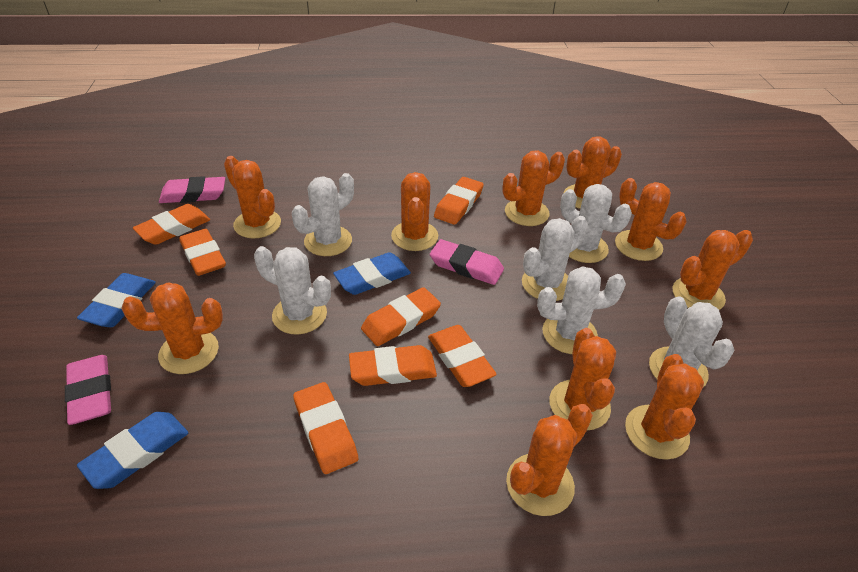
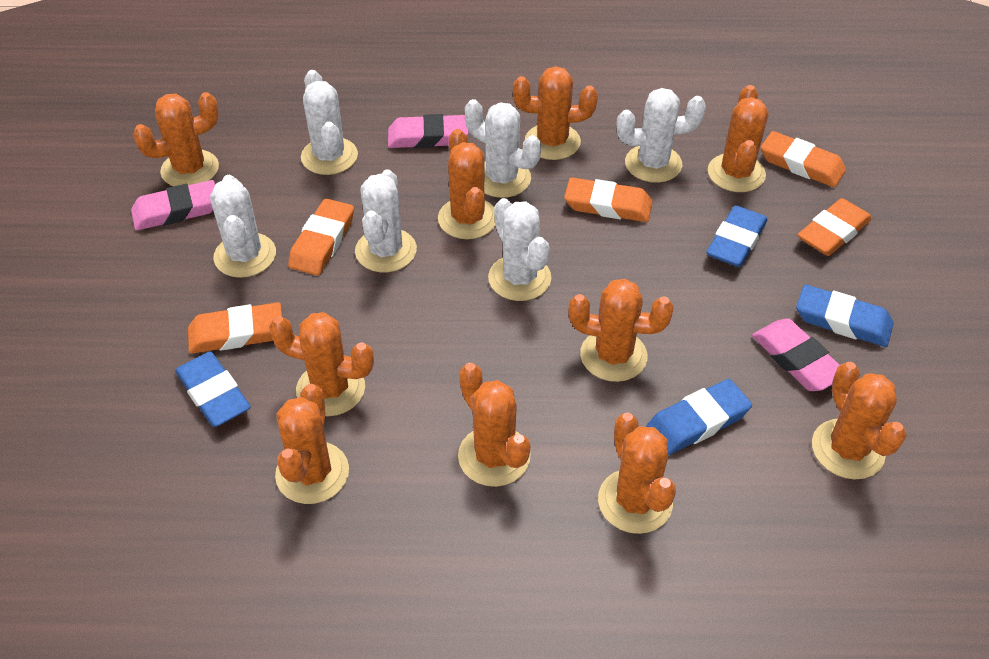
blue eraser: 3 -> 4
orange eraser: 7 -> 5

